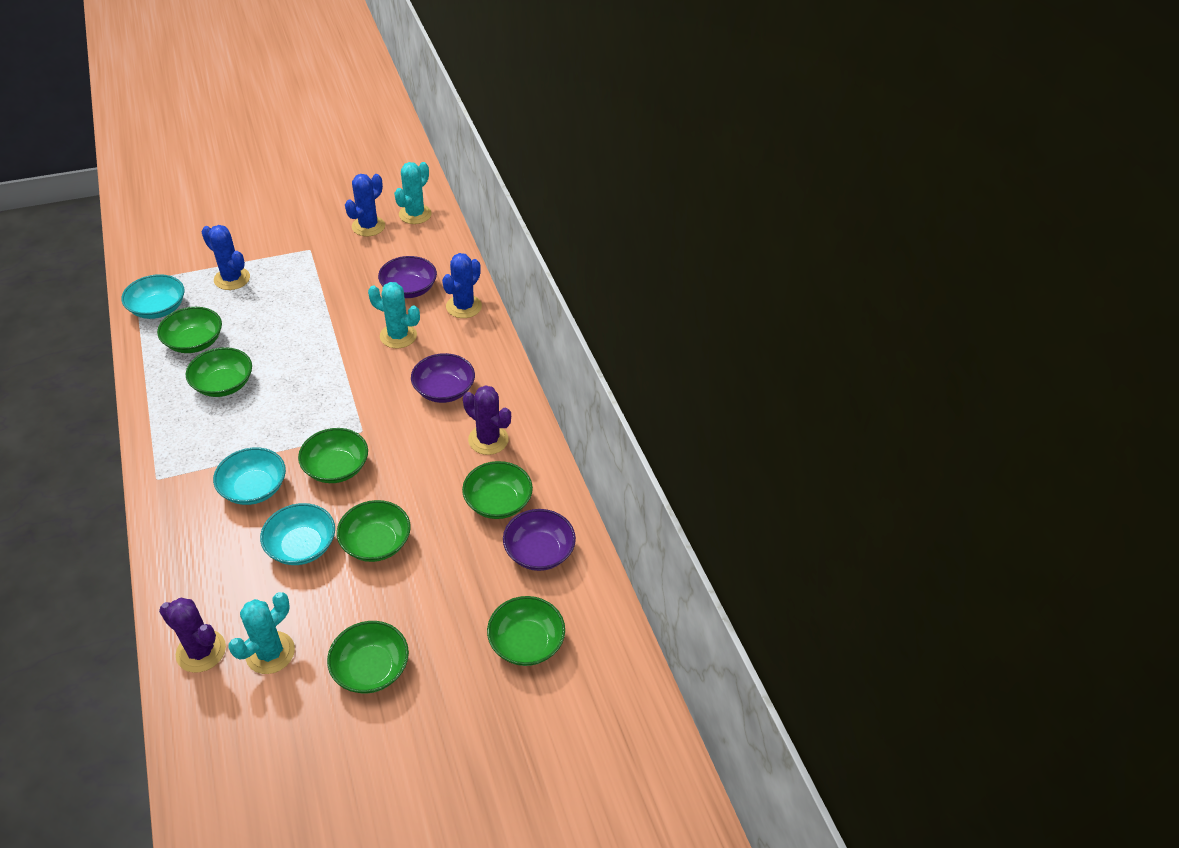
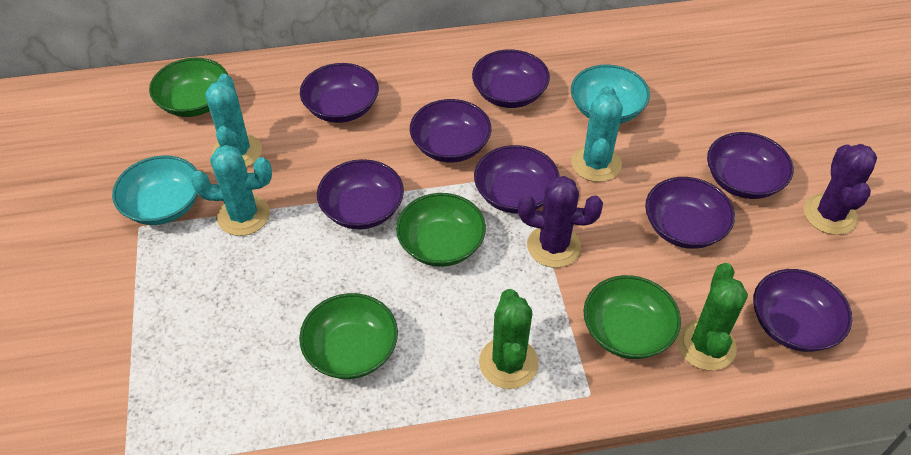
blue cactus: 3 -> 0
green bowl: 7 -> 4
green cactus: 0 -> 2
purple bowl: 3 -> 8
turquoise bowl: 3 -> 2

